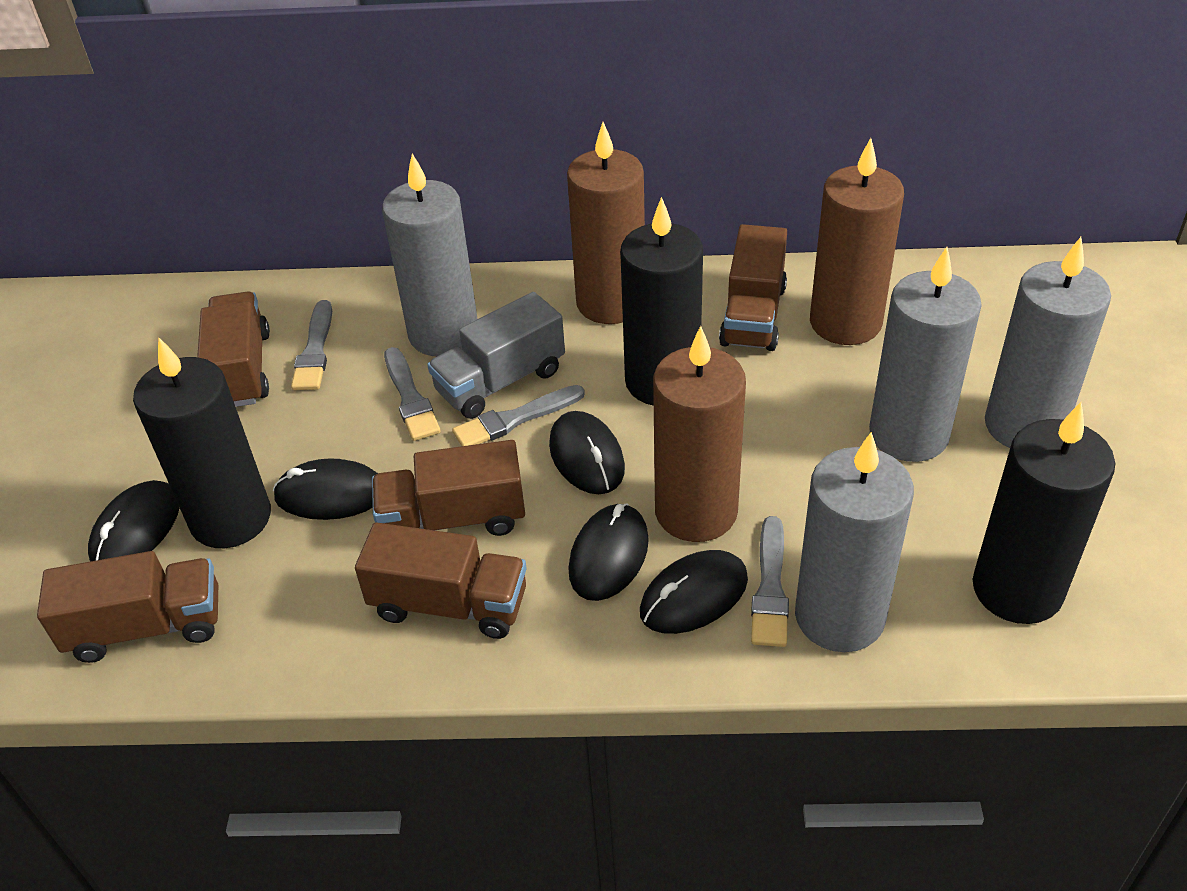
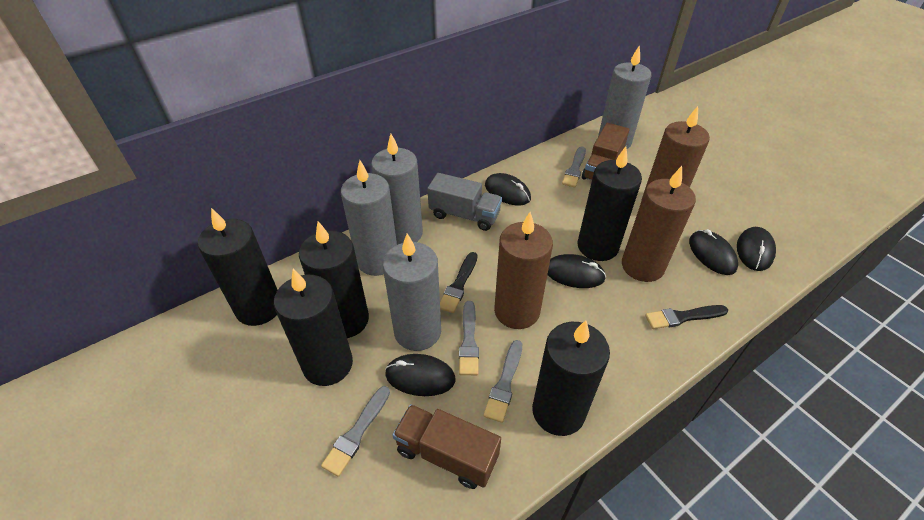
black brush: 0 -> 2
black candle: 3 -> 5
brown truck: 5 -> 2

